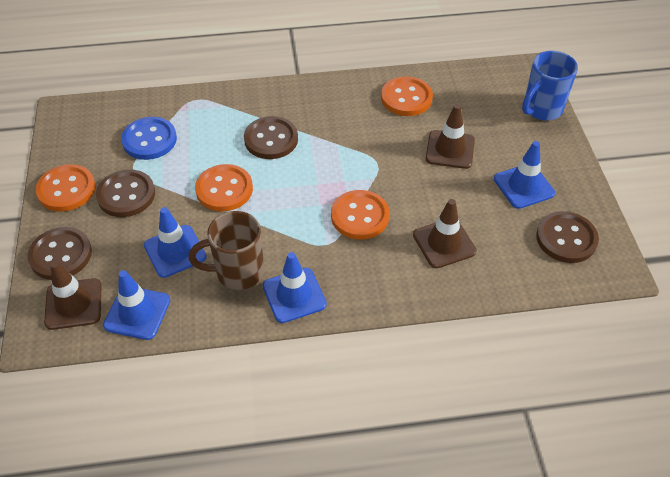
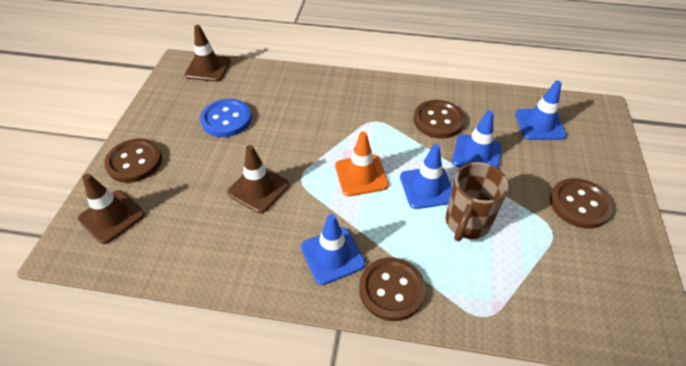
blue mug: 1 -> 0
orange button: 4 -> 0
orange traffic cone: 0 -> 1

